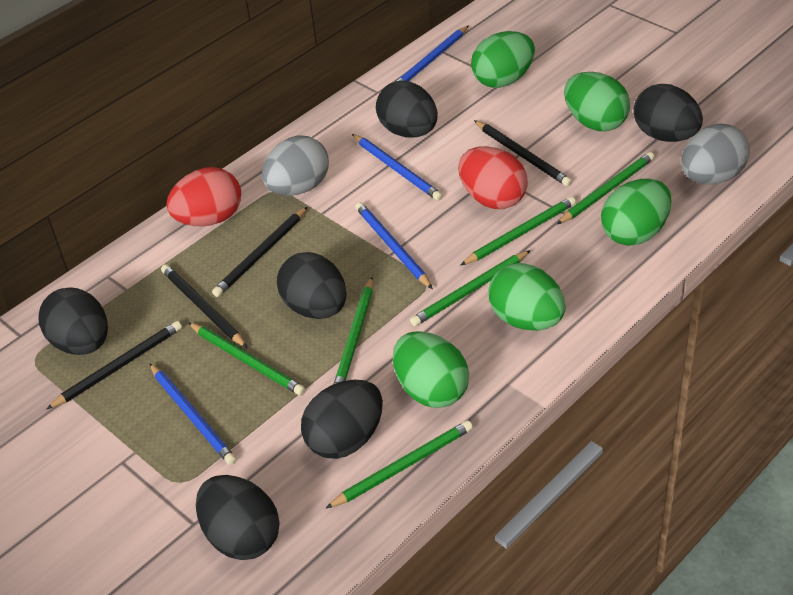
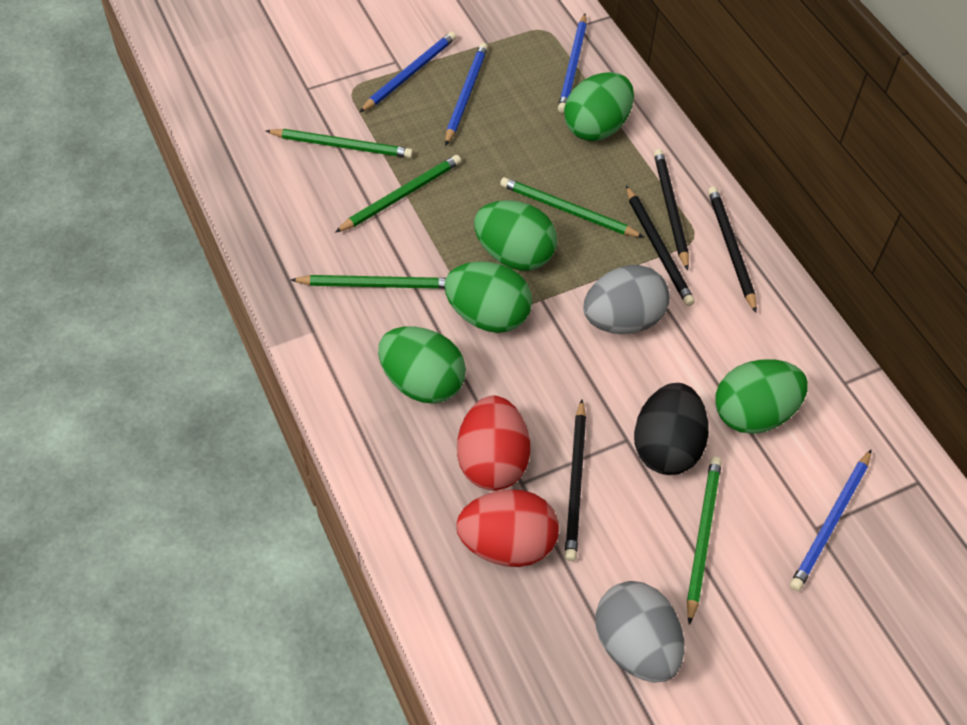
black egg: 6 -> 1
green pencil: 6 -> 5

